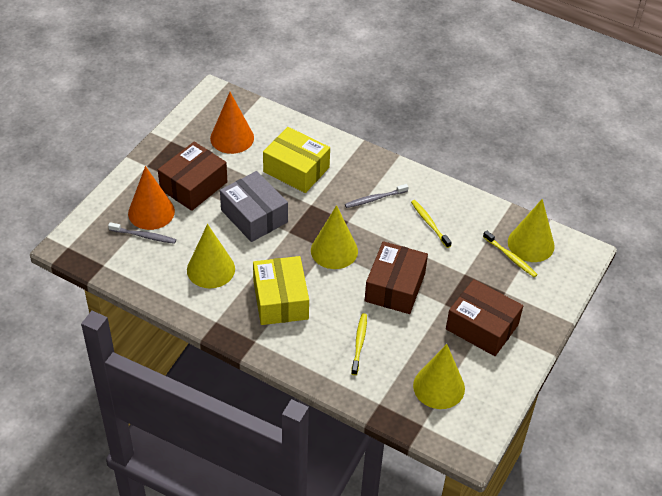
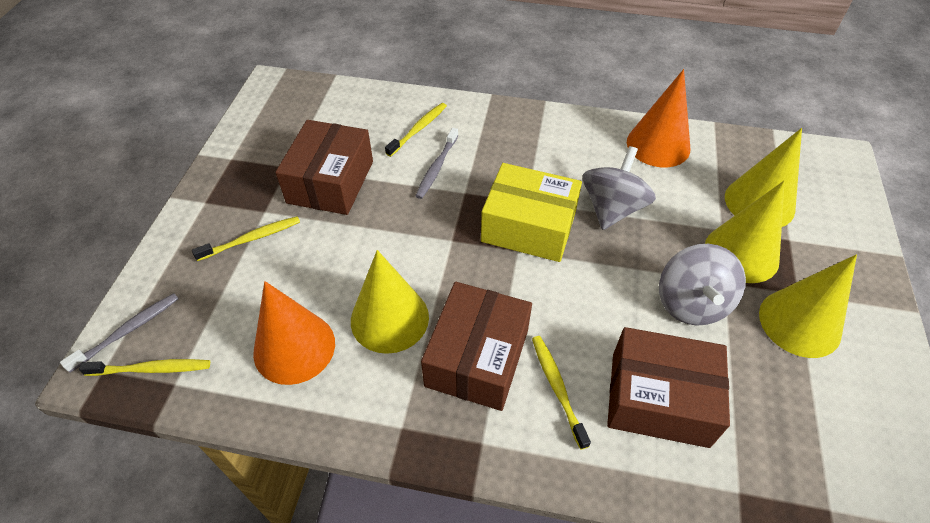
grey box: 1 -> 0
grey spinning top: 0 -> 2
yellow box: 2 -> 1
yellow toothbrush: 3 -> 4

